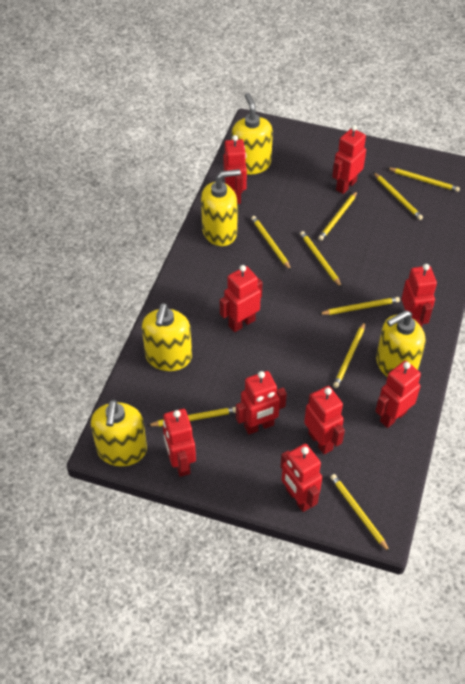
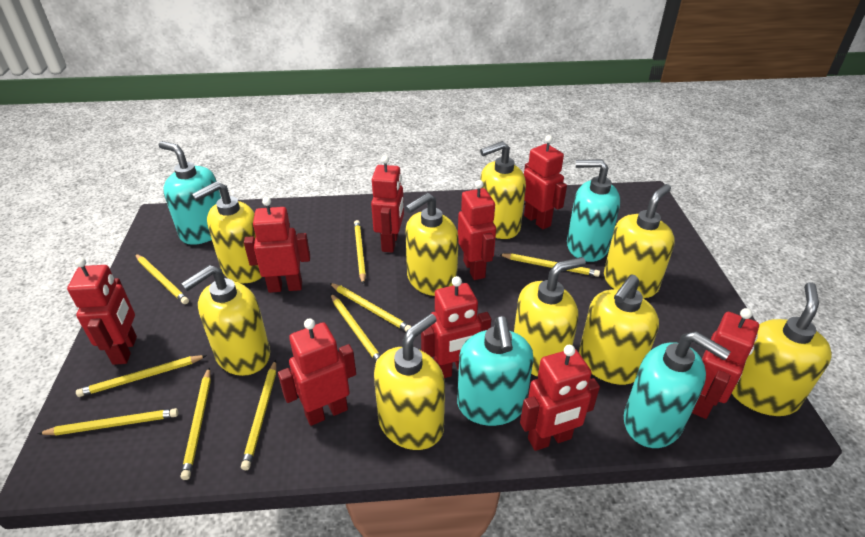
turquoise soap dispenser: 0 -> 4
yellow soap dispenser: 5 -> 9

